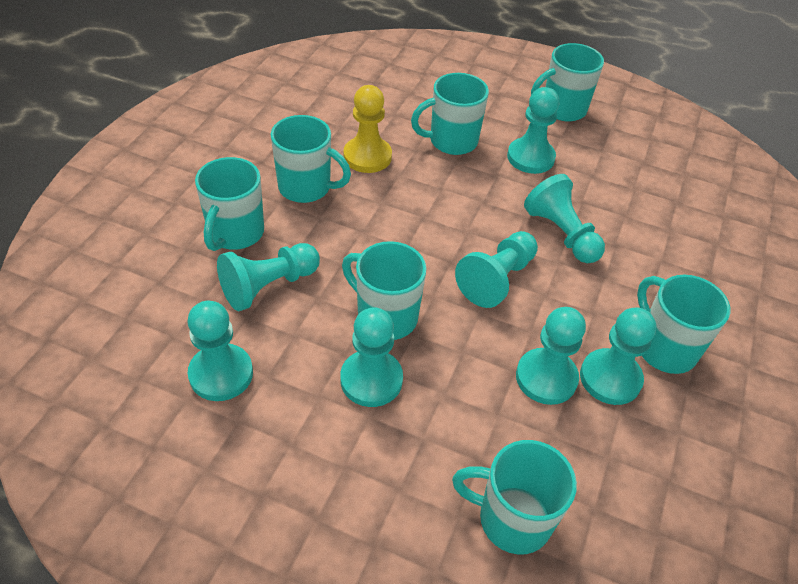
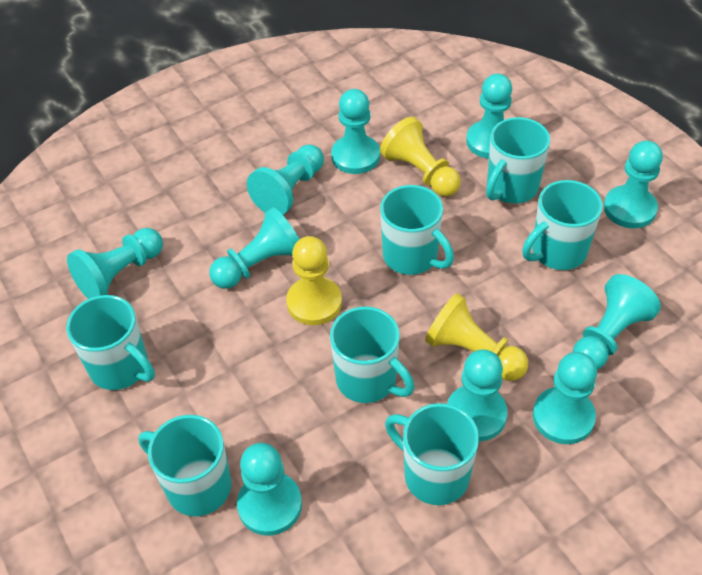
turquoise pawn: 8 -> 10
yellow pawn: 1 -> 3

